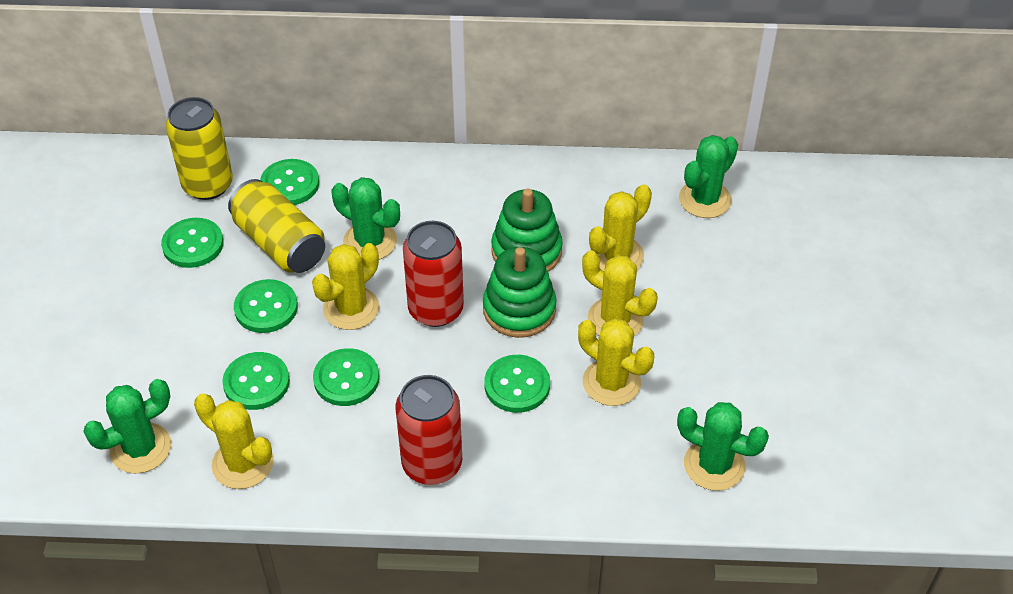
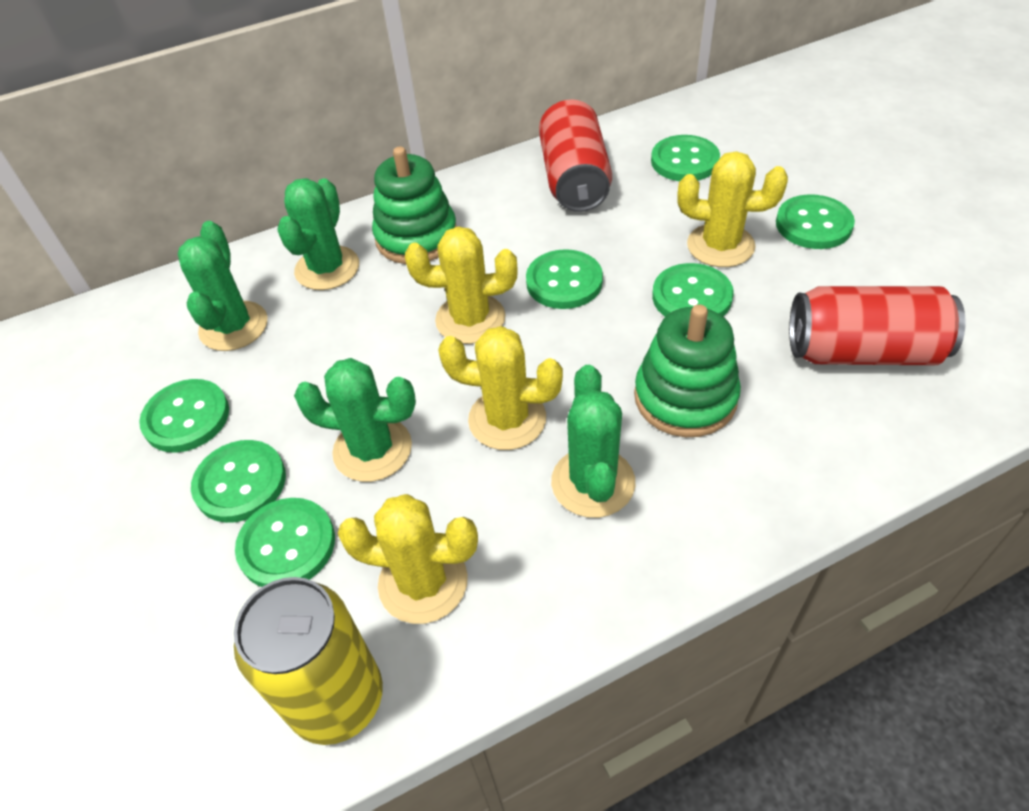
green button: 6 -> 7
yellow cactus: 5 -> 4
yellow can: 2 -> 1

